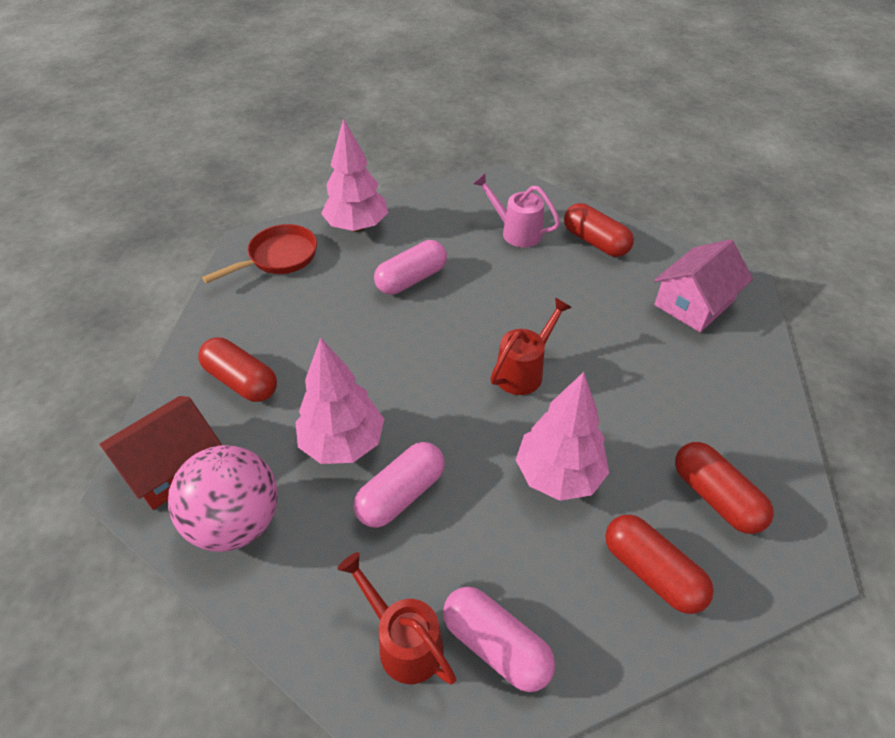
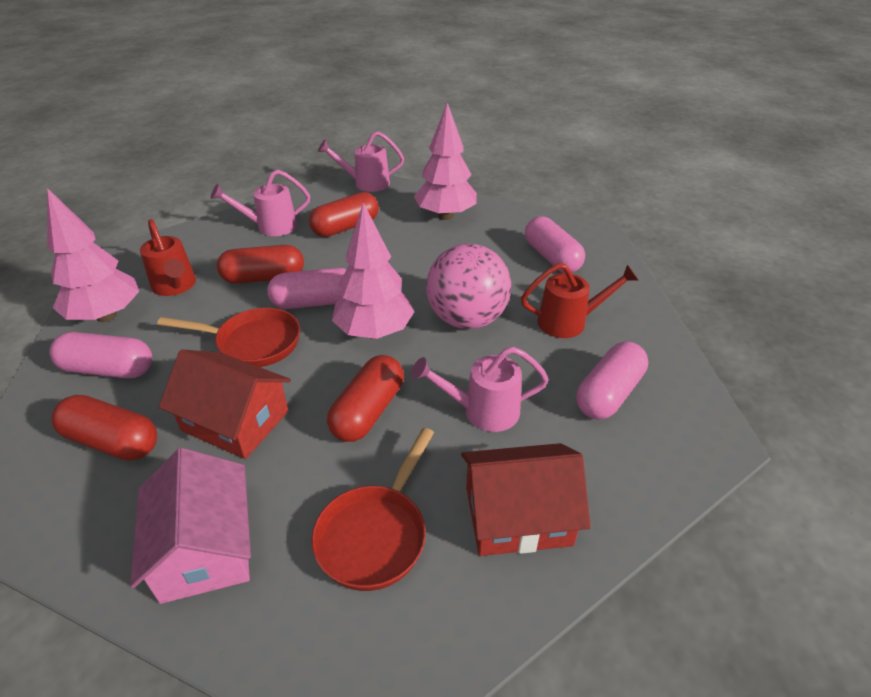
pink capsule: 3 -> 4
pink watering can: 1 -> 3
red house: 1 -> 2
red pan: 1 -> 2

